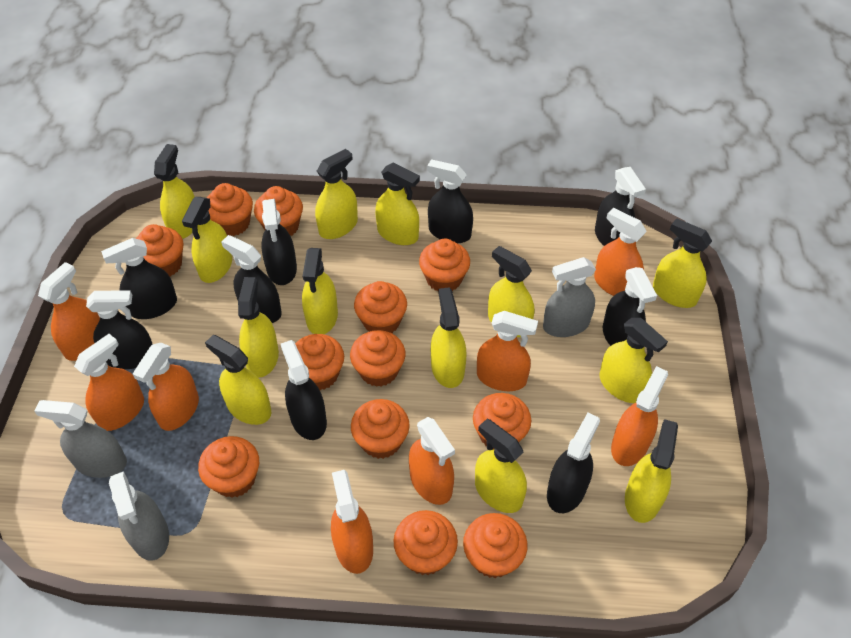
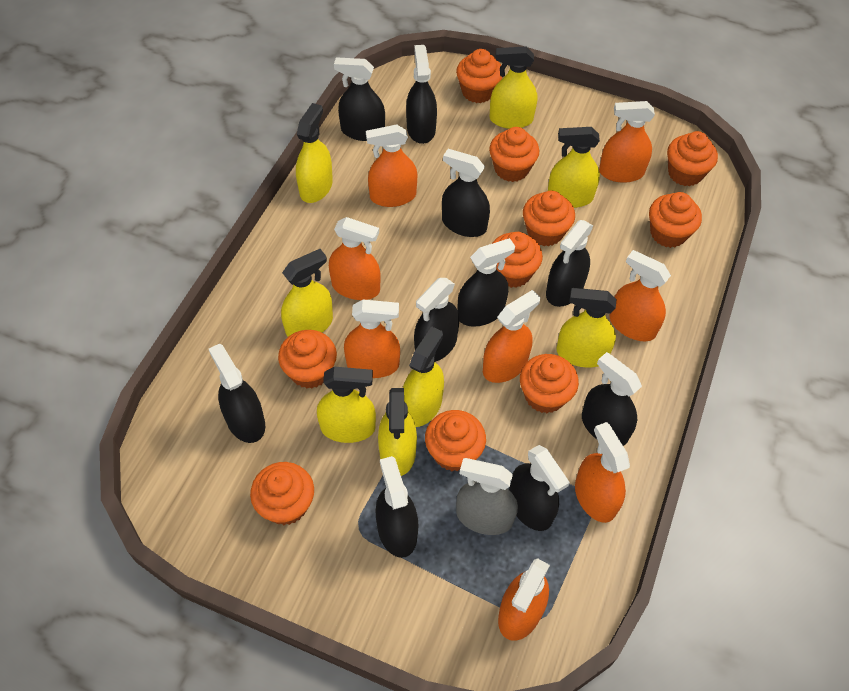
black spray bottle: 9 -> 10
grey spray bottle: 3 -> 1
orange cupcake: 12 -> 10
yellow spray bottle: 13 -> 8

